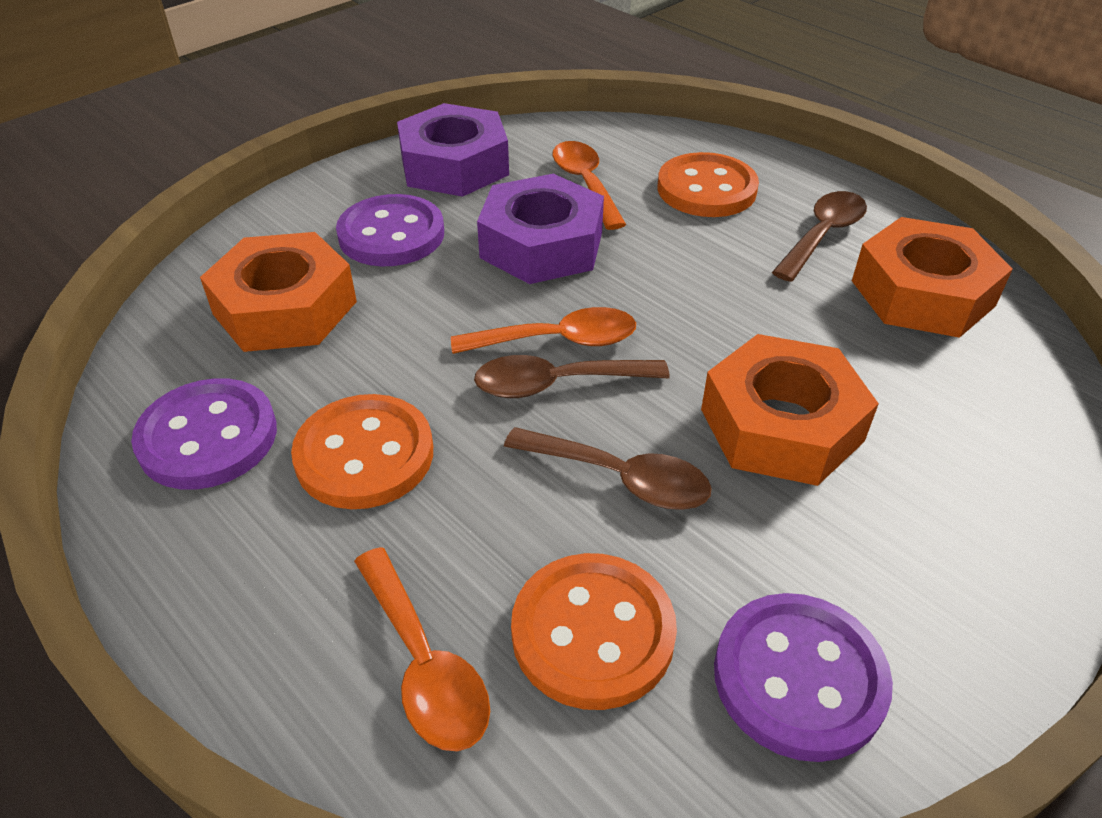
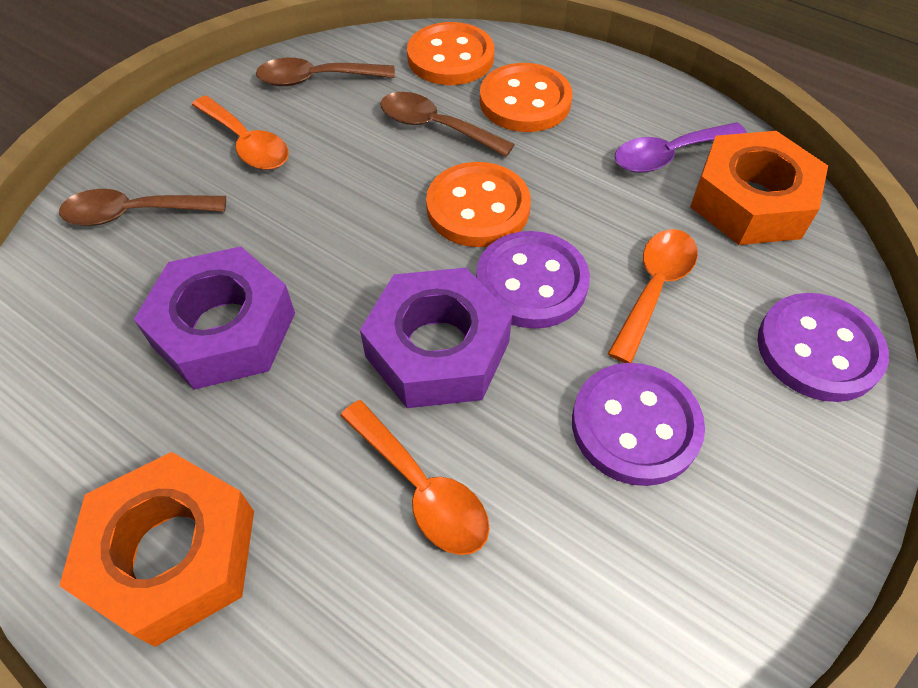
orange nut: 3 -> 2
purple spoon: 0 -> 1

